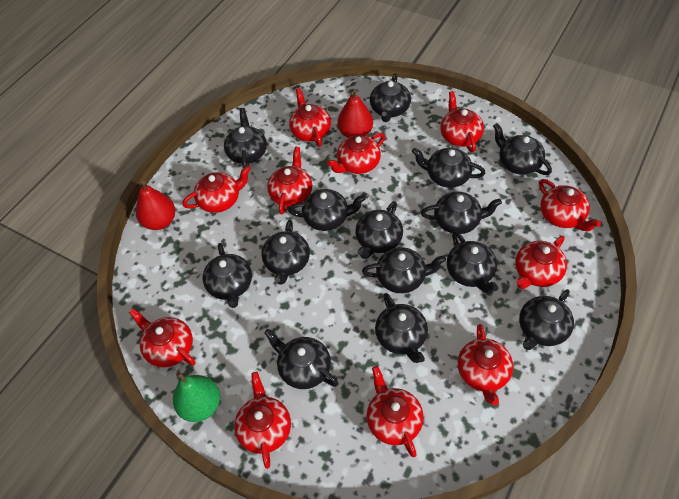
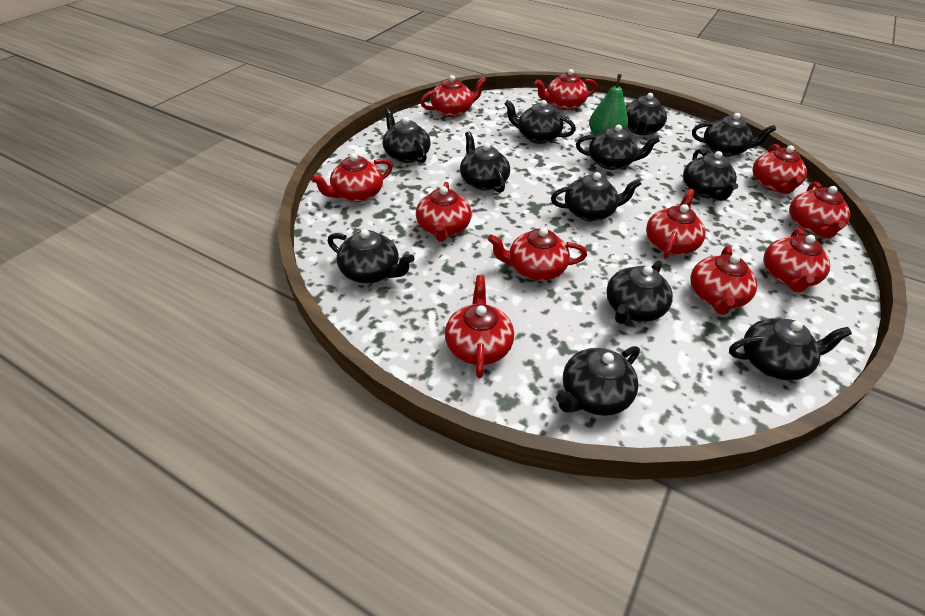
black teapot: 14 -> 12
red pear: 2 -> 0

